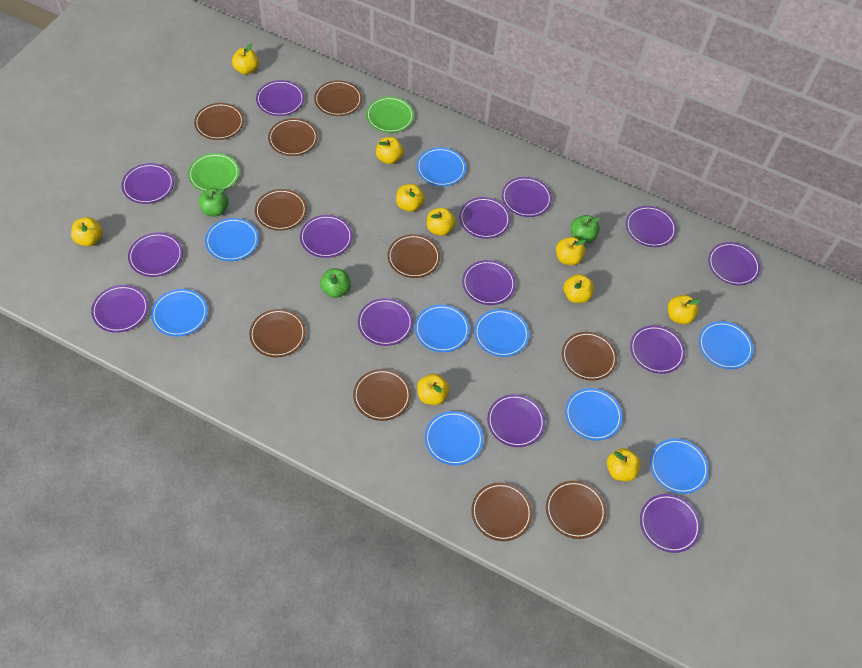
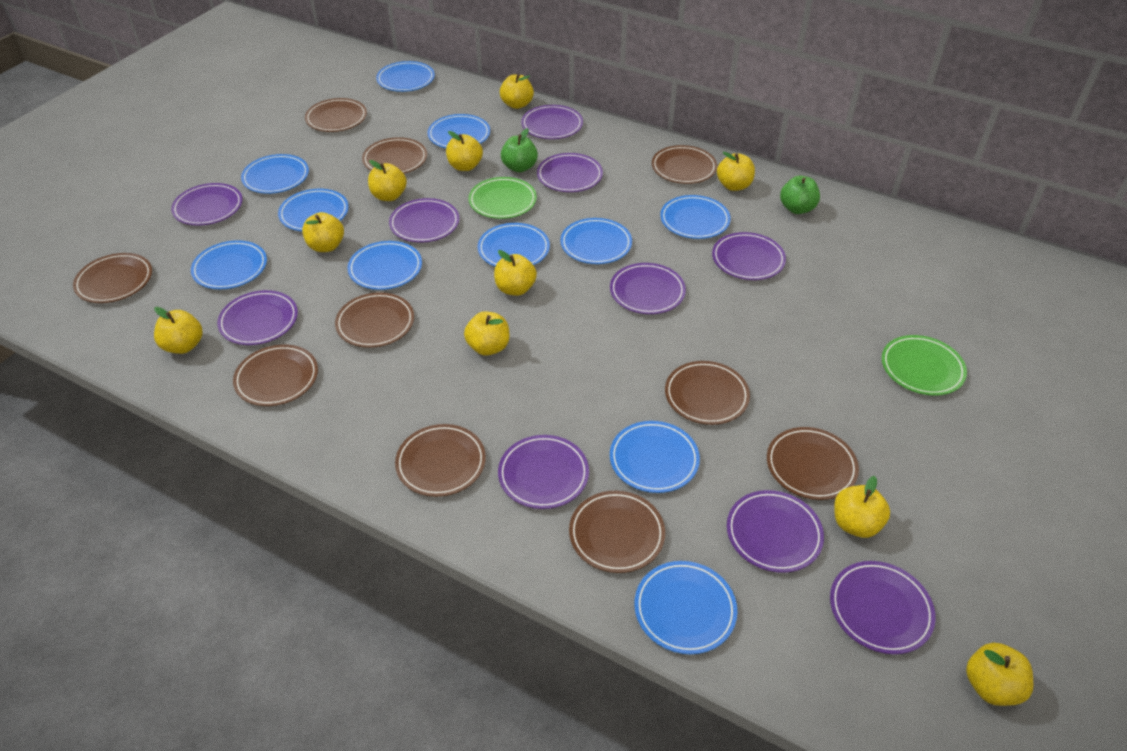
blue plate: 9 -> 11
green apple: 3 -> 2
purple plate: 14 -> 10

